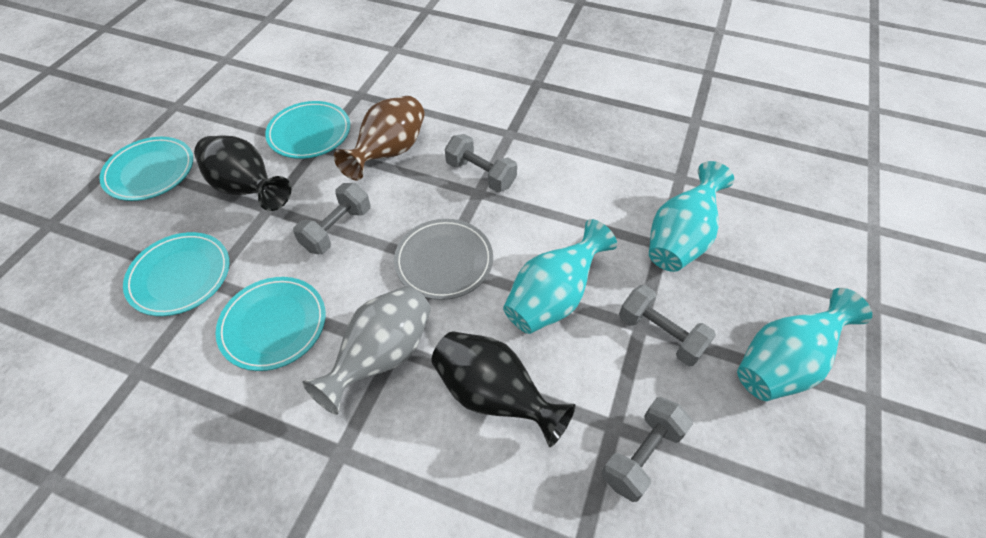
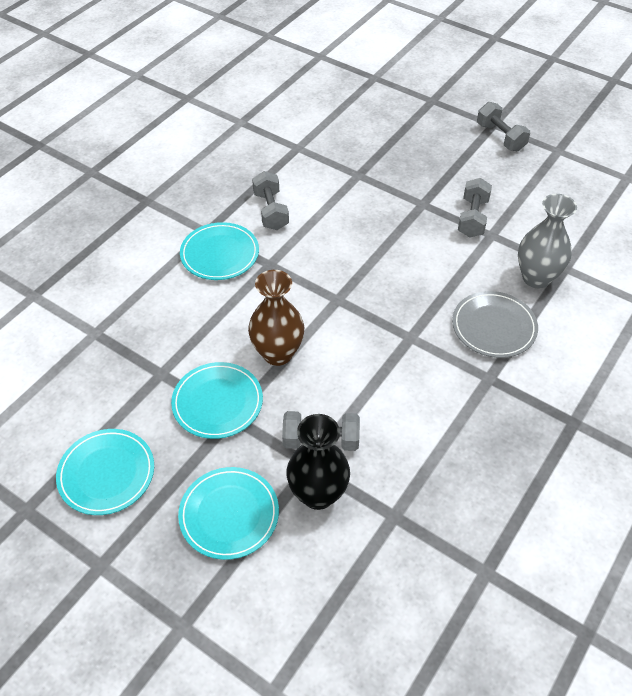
black vase: 2 -> 1
turquoise vase: 3 -> 0

